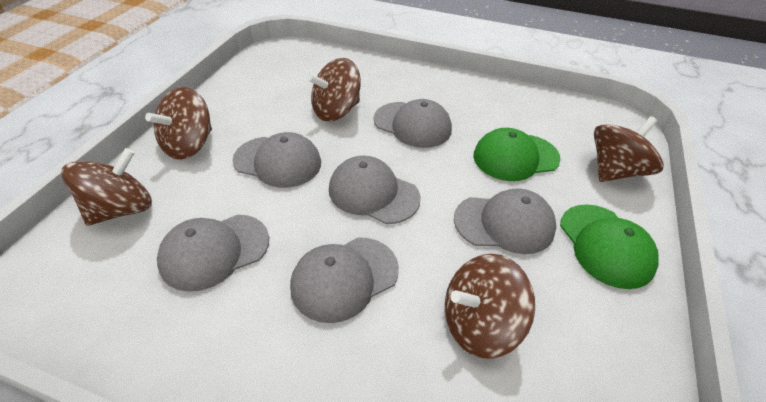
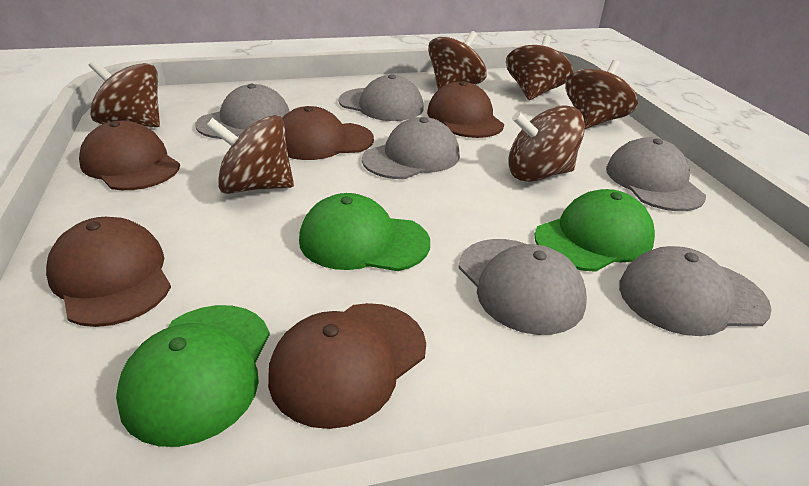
brown cap: 0 -> 5
brown spinning top: 5 -> 6
green cap: 2 -> 3

